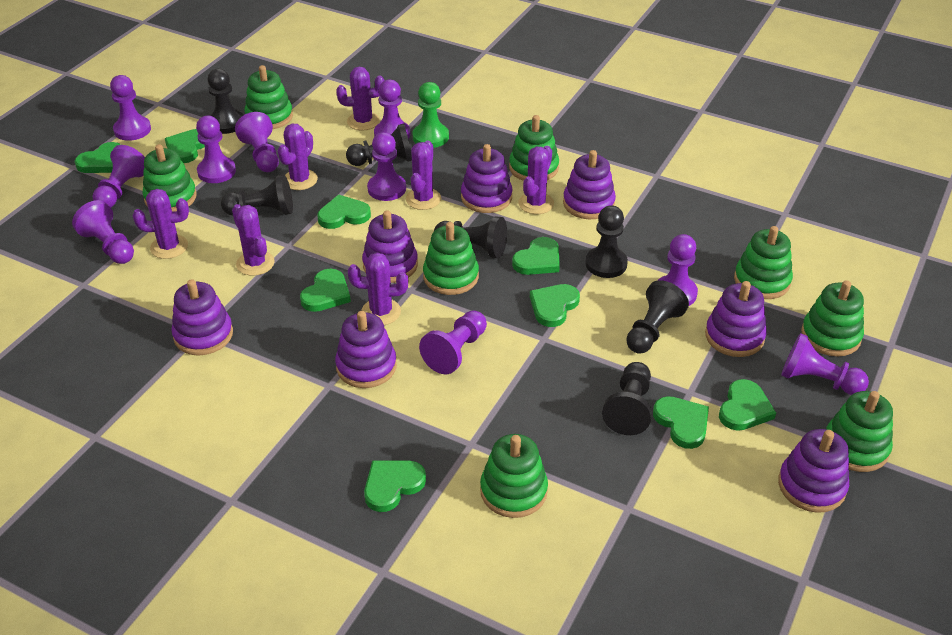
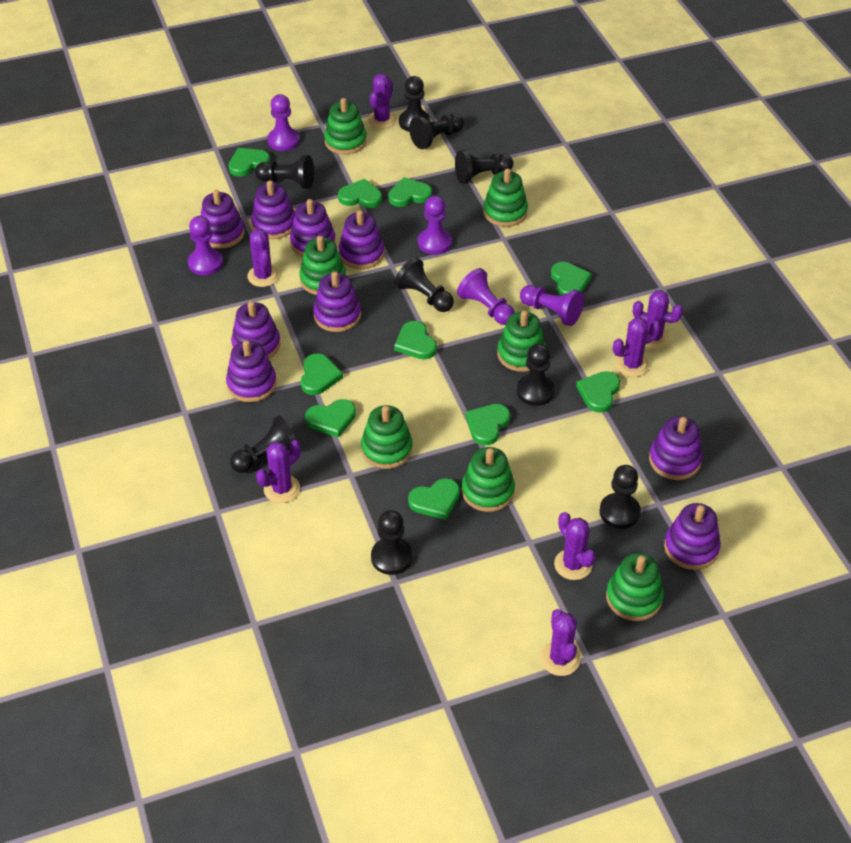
black pawn: 7 -> 9
green heart: 9 -> 10
green pawn: 1 -> 0
green stacking toy: 8 -> 7
purple pawn: 10 -> 5
purple stacking toy: 7 -> 9

